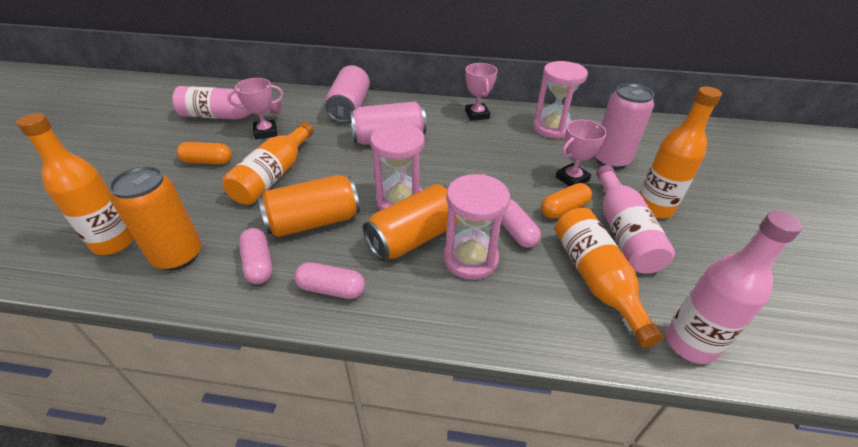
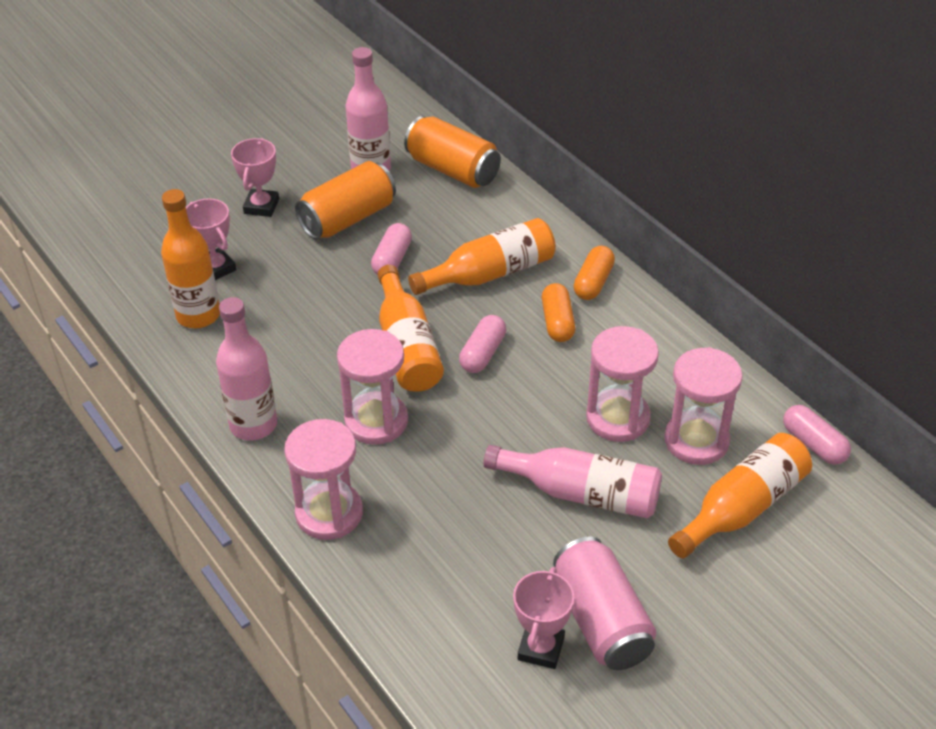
orange can: 3 -> 2
pink can: 3 -> 1
pink hourglass: 3 -> 4

